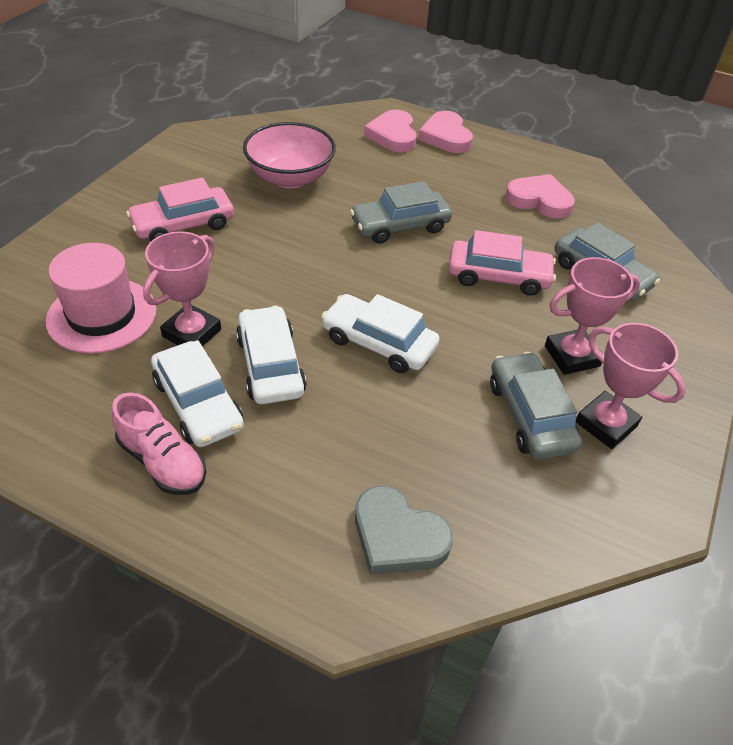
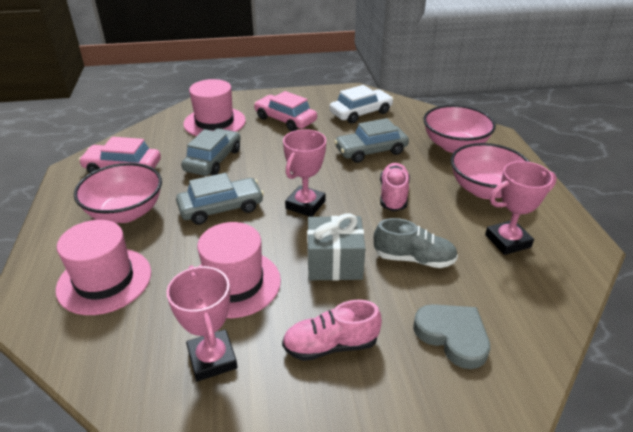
grey gift: 0 -> 1
grey shoe: 0 -> 1
pink bowl: 1 -> 3
pink hat: 1 -> 3
pink heart: 3 -> 0
pink shoe: 1 -> 2
white car: 3 -> 1

